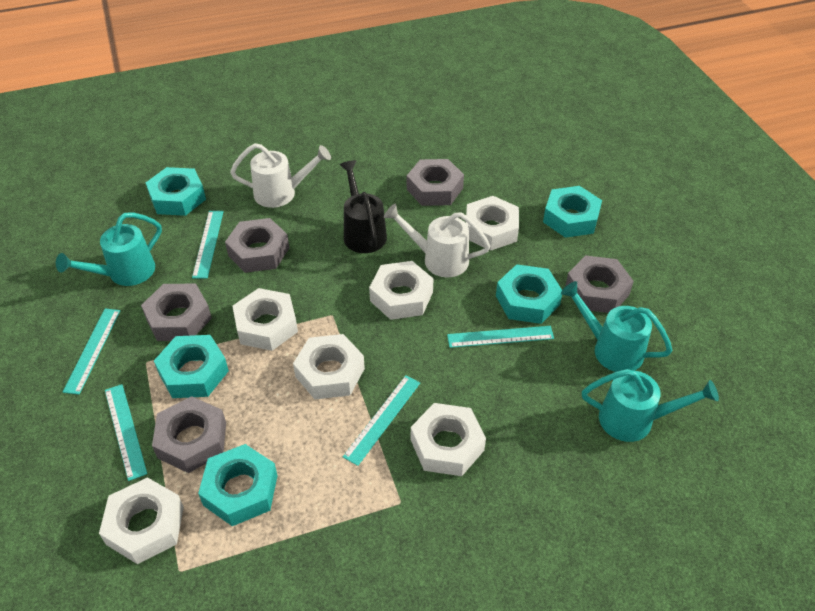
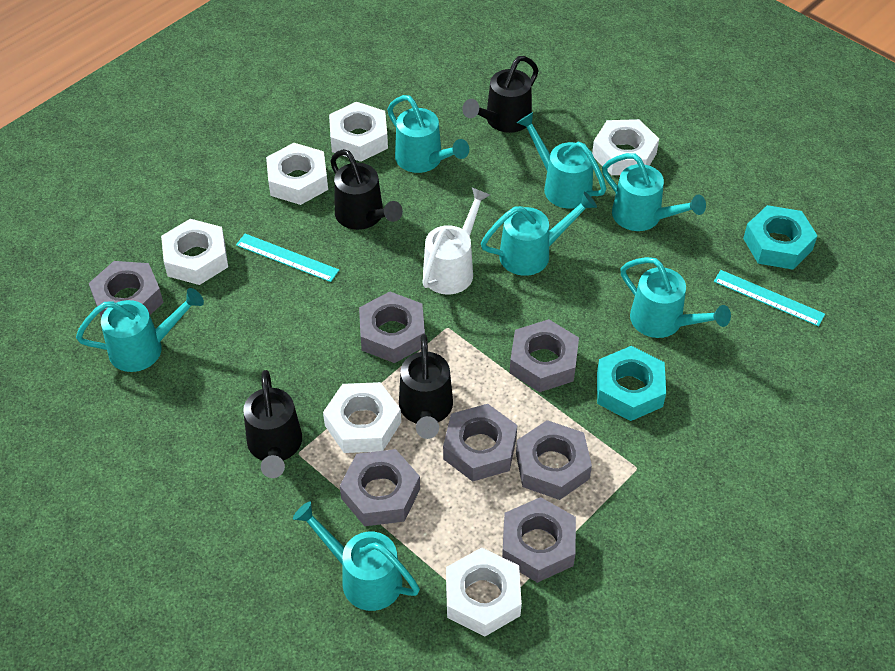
black watering can: 1 -> 4
grey nut: 5 -> 7
turquoise nut: 5 -> 2
turquoise ruler: 5 -> 2
turquoise watering can: 3 -> 7
white watering can: 2 -> 1

